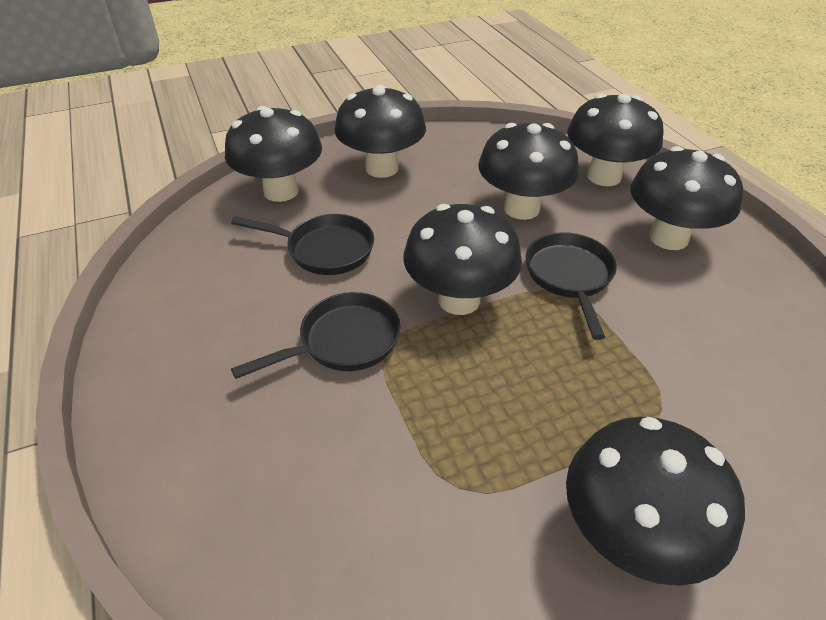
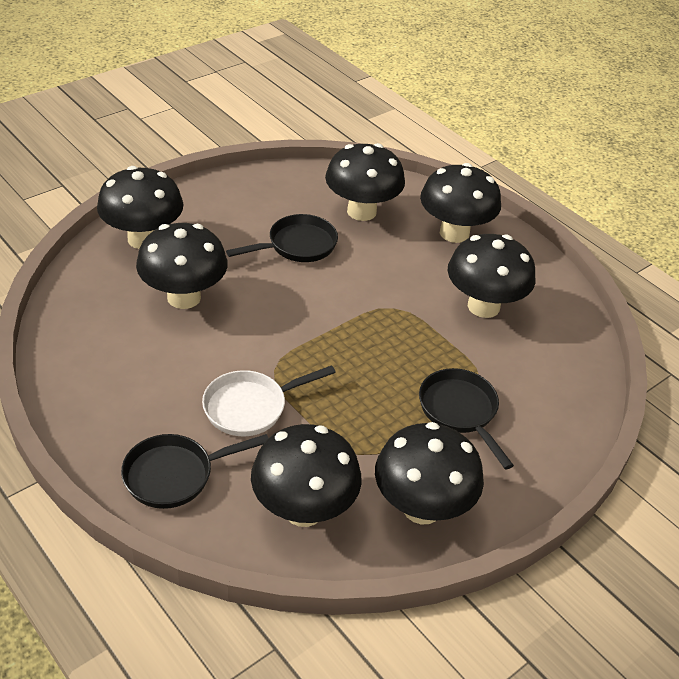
white pan: 0 -> 1

